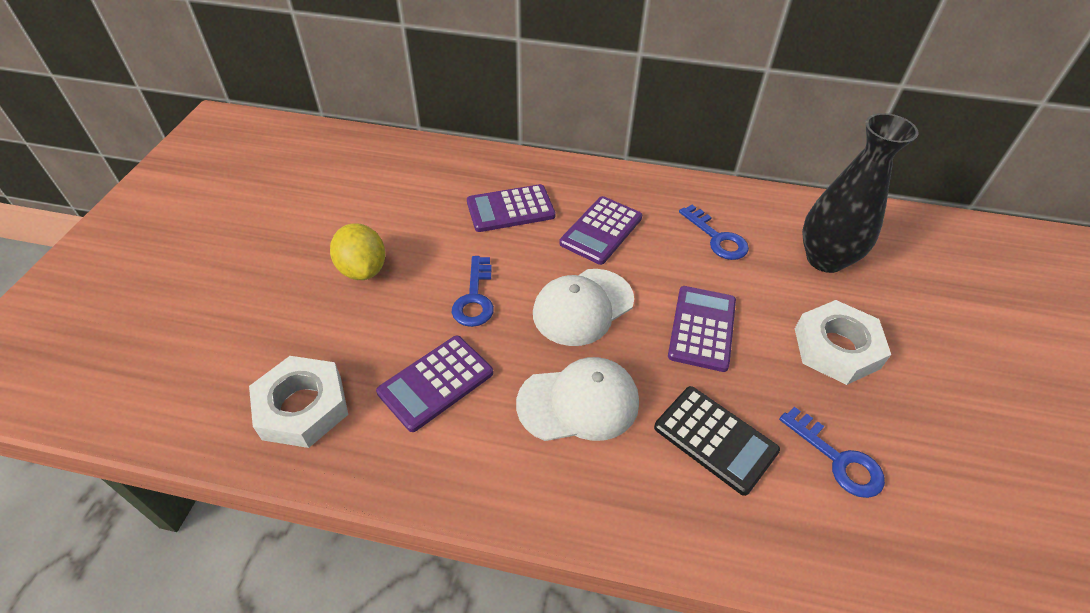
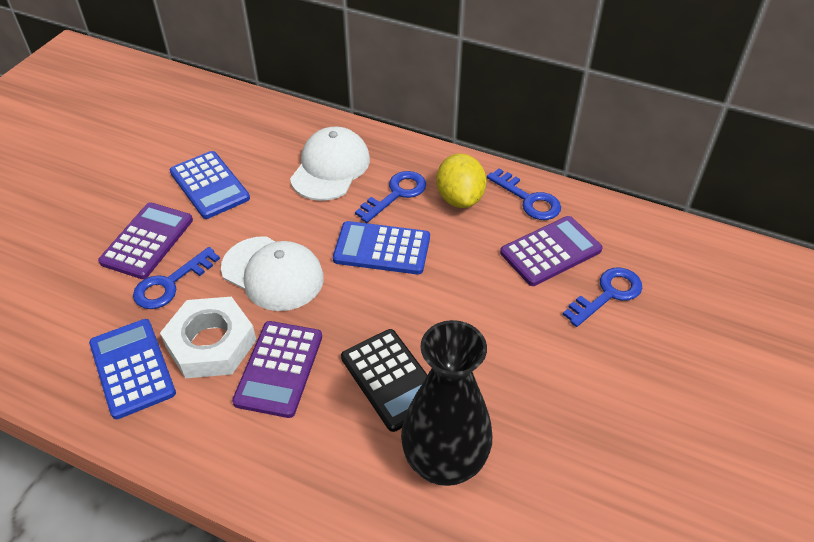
blue calculator: 0 -> 3
blue key: 3 -> 4
purple calculator: 4 -> 3
white nut: 2 -> 1

